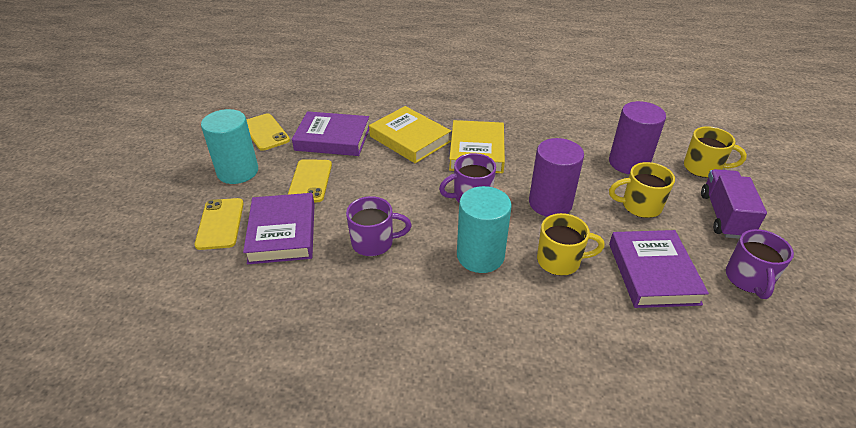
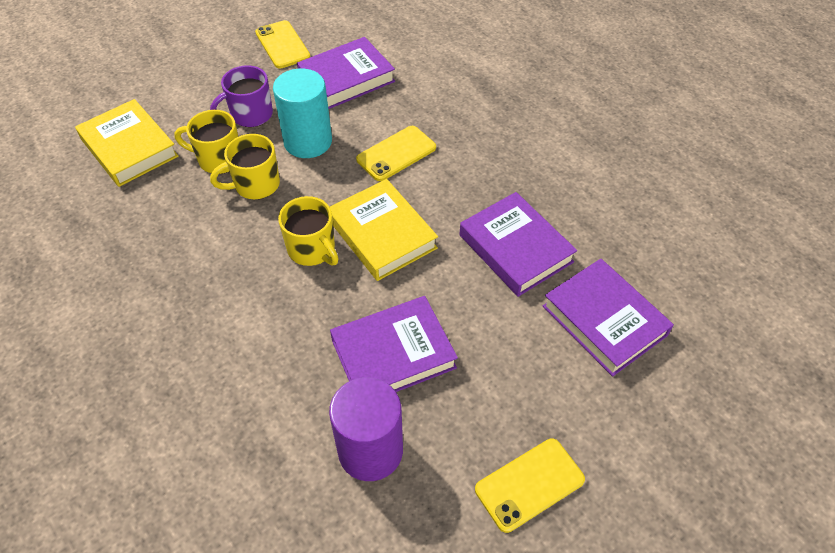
purple book: 3 -> 4
purple cylinder: 2 -> 1
purple mug: 3 -> 1
purple truck: 1 -> 0
turquoise cylinder: 2 -> 1

